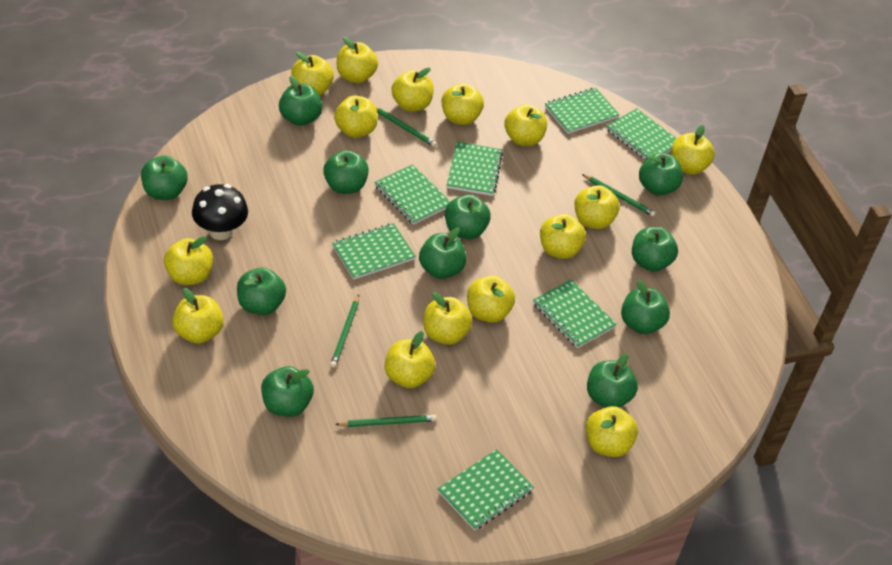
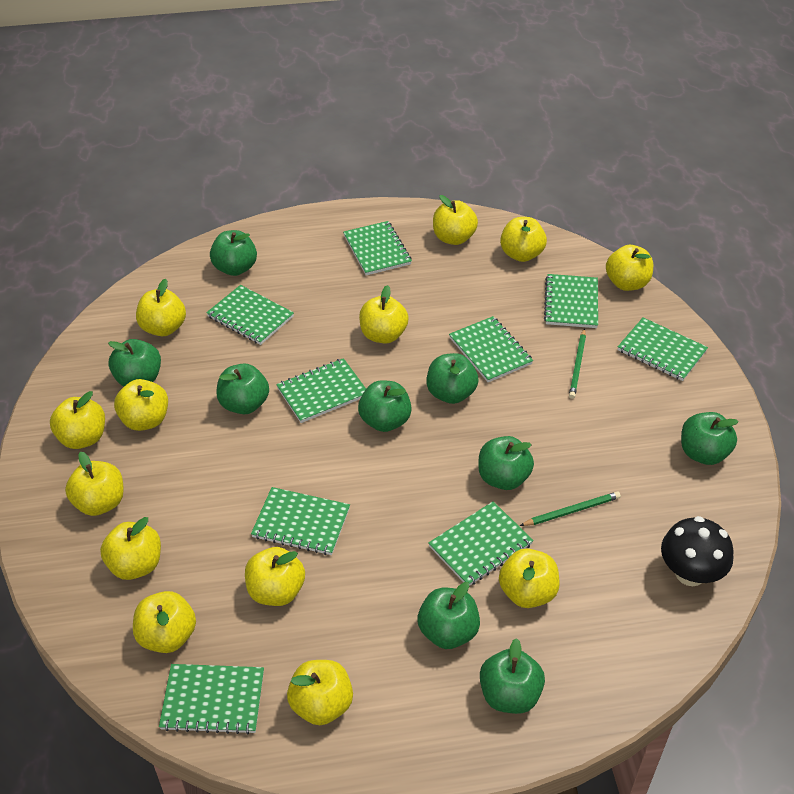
green apple: 11 -> 9
green notebook: 7 -> 9
green pencil: 4 -> 2
yellow apple: 15 -> 13

